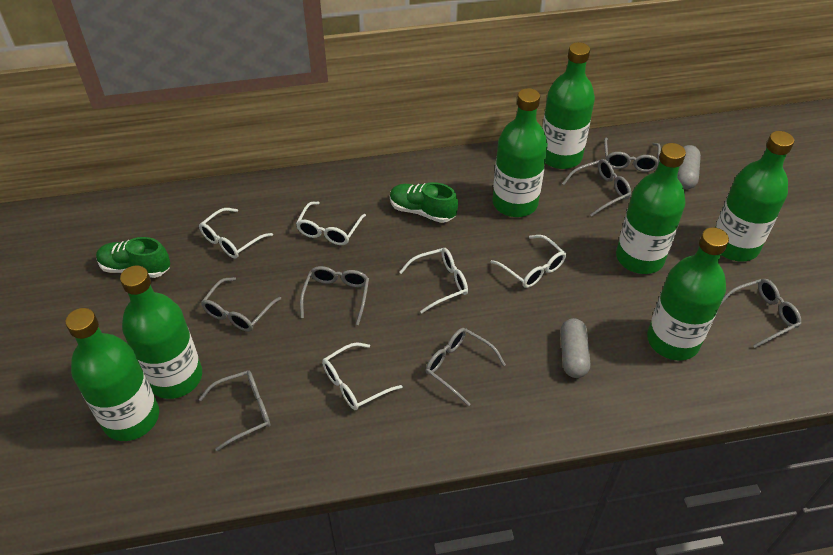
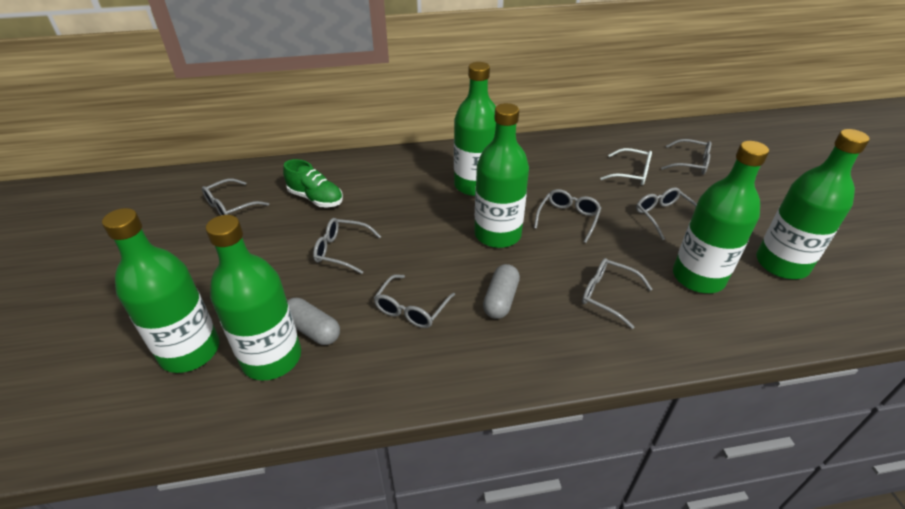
green bottle: 7 -> 6
green shoe: 2 -> 1
white glasses: 5 -> 1

